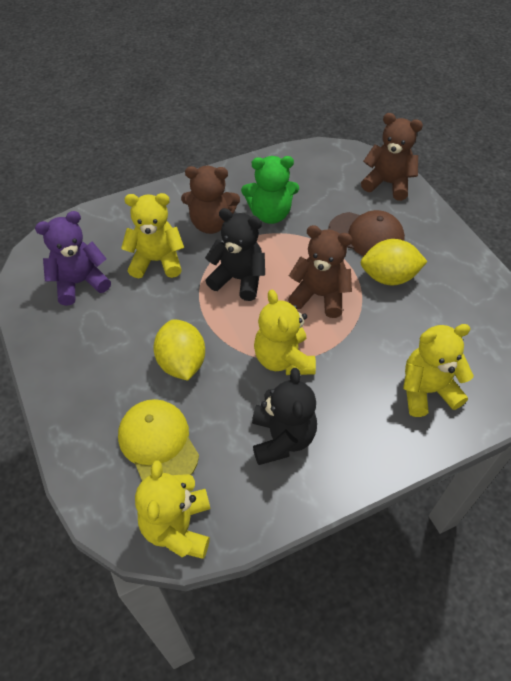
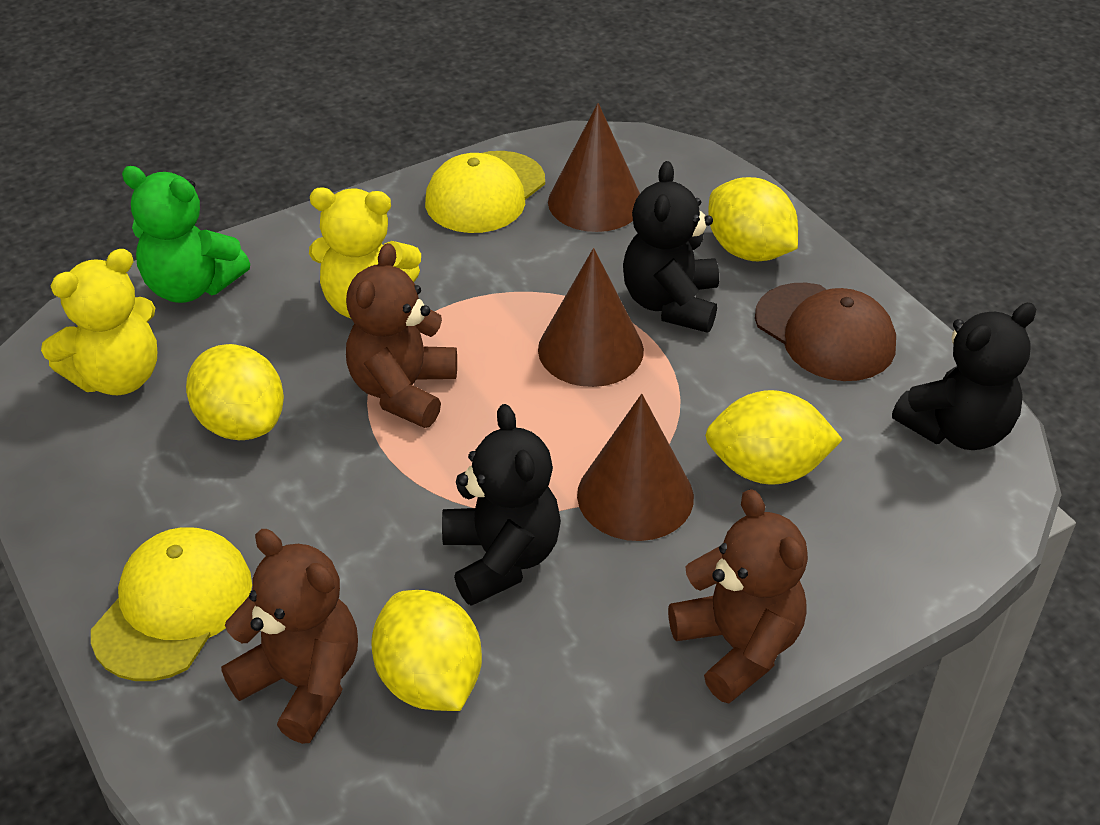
black teddy bear: 2 -> 3
brown cone: 0 -> 3
purple teddy bear: 1 -> 0
yellow cap: 1 -> 2
yellow lemon: 2 -> 4
yellow teddy bear: 4 -> 2

